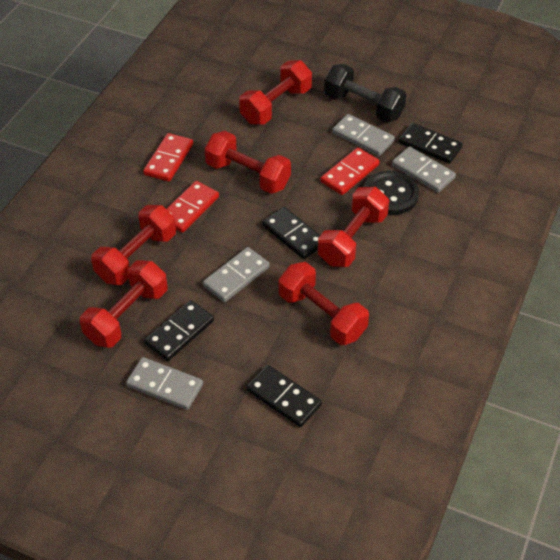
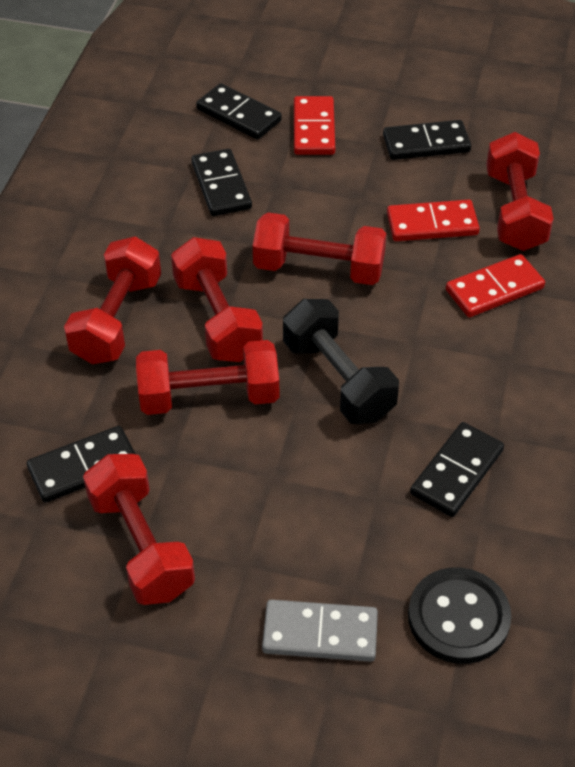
black domino: 4 -> 5
grey domino: 4 -> 1

